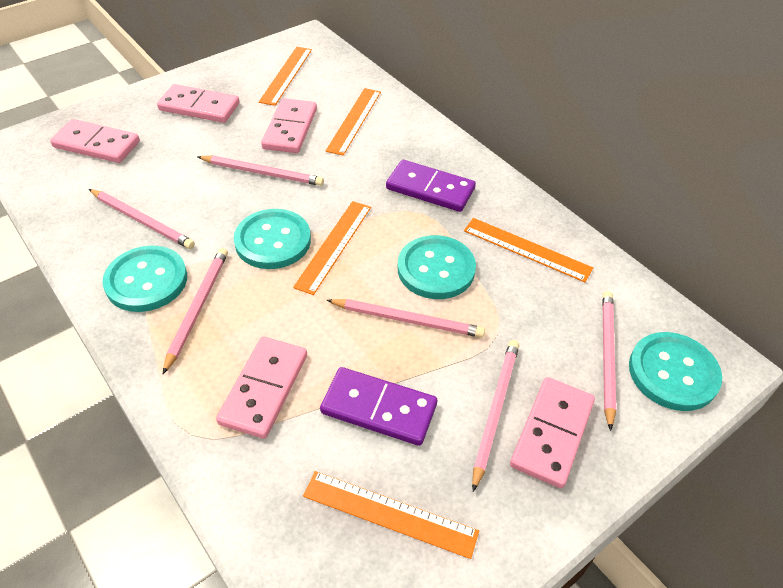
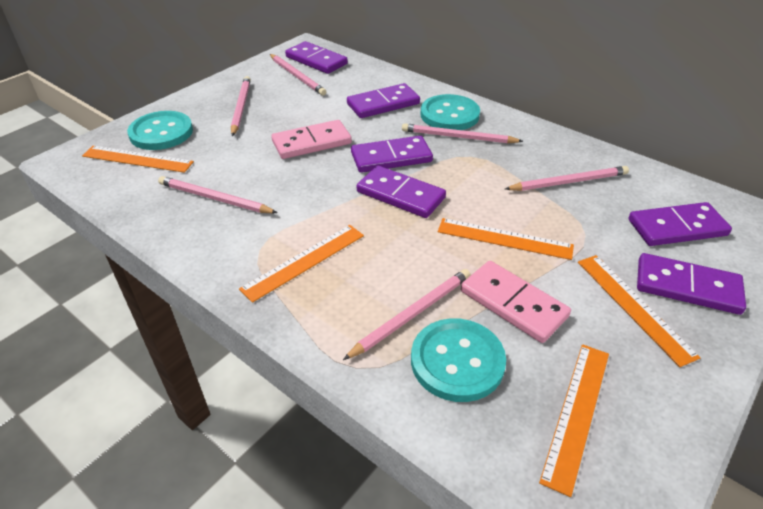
pink domino: 5 -> 2
purple domino: 2 -> 6
turquoise button: 4 -> 3

